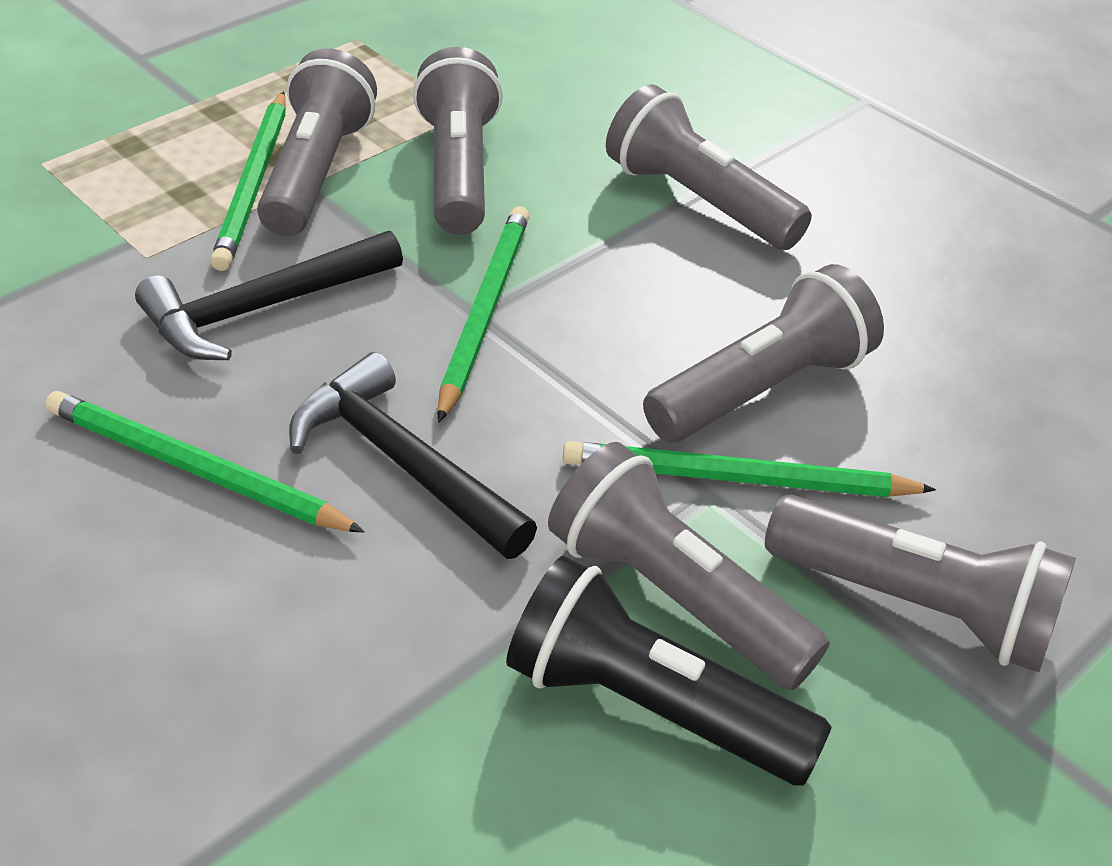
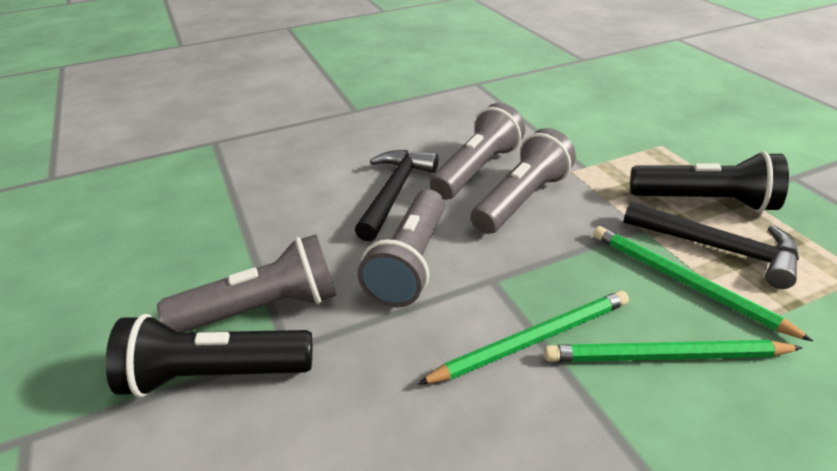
black flashlight: 1 -> 2
green pencil: 4 -> 3
grey flashlight: 6 -> 4

